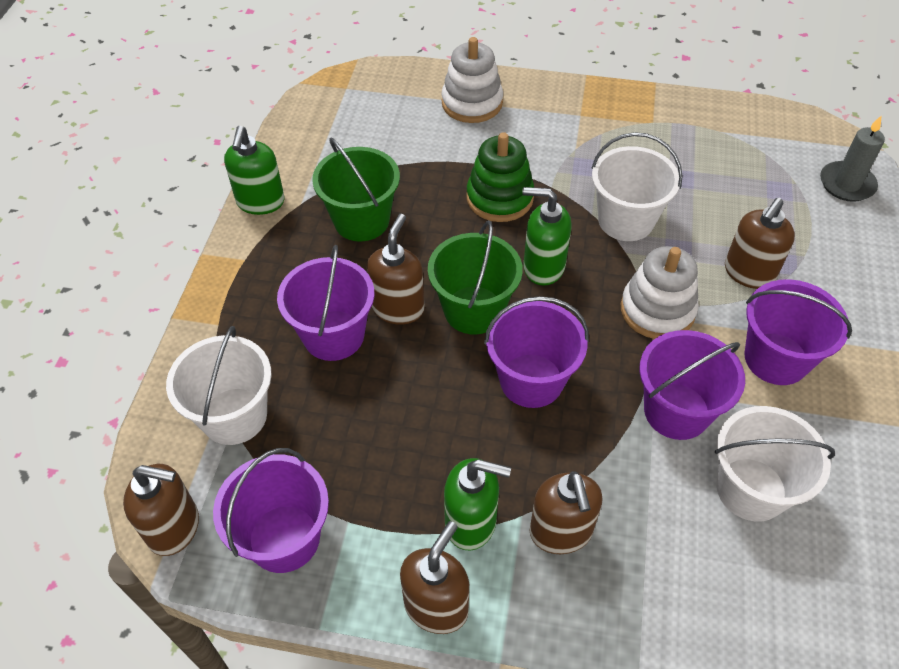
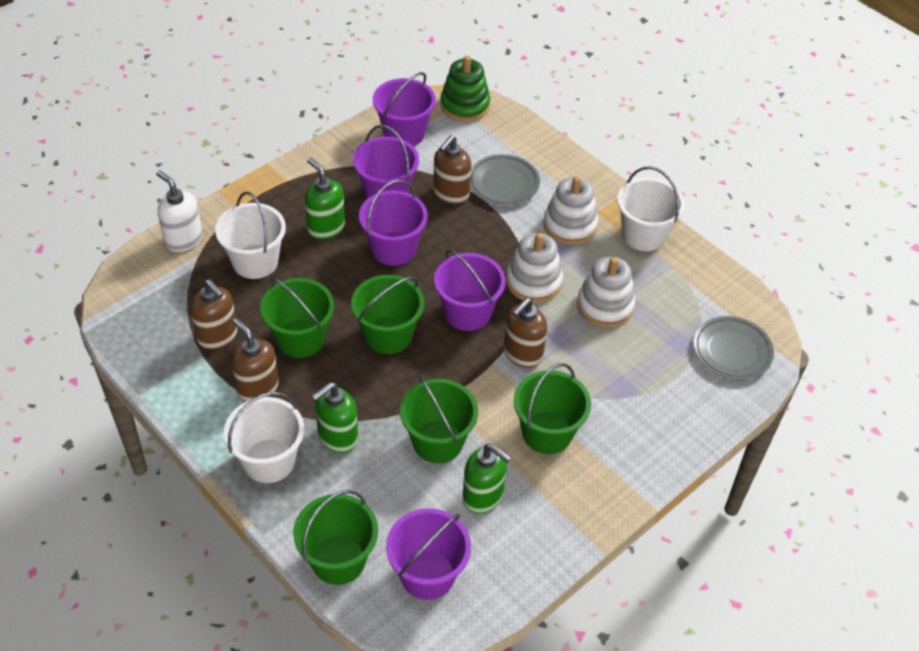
brown soap dispenser: 5 -> 4
green bucket: 2 -> 5
grey candle: 1 -> 0
grey plate: 0 -> 2
white soap dispenser: 0 -> 1
white stacking toy: 2 -> 3

